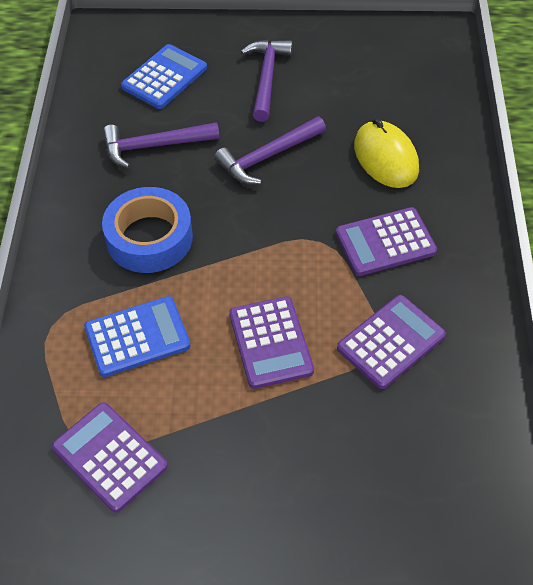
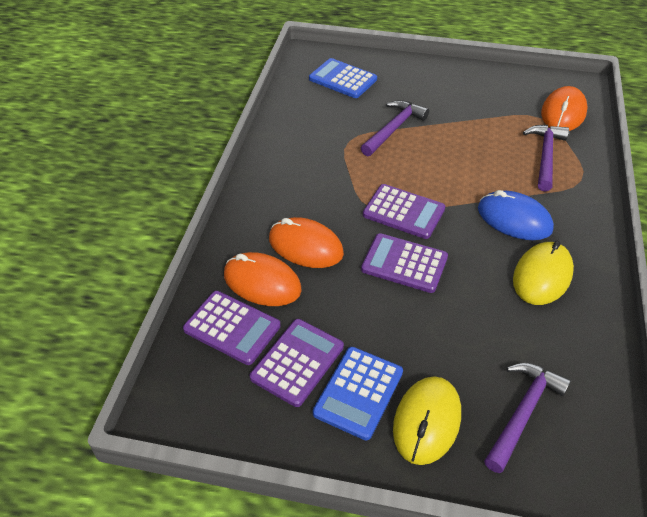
blue mouse: 0 -> 1
blue tape: 1 -> 0
orange mouse: 0 -> 3
yellow mouse: 1 -> 2

